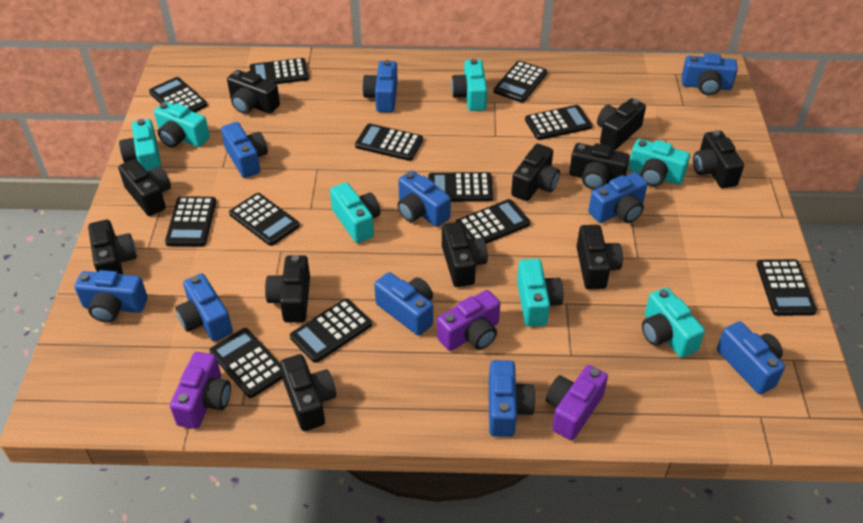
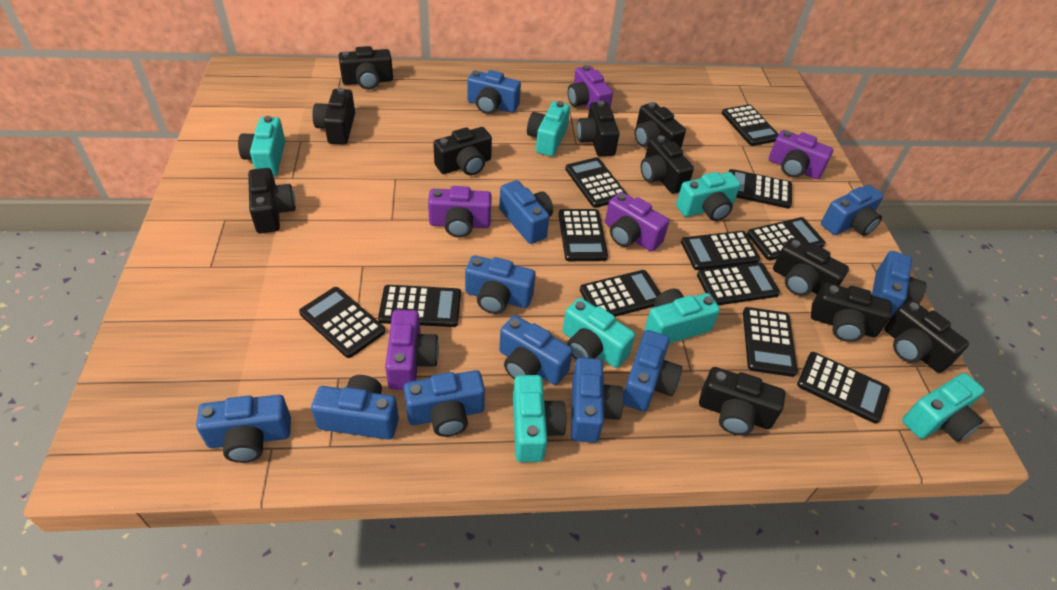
blue camera: 10 -> 11
purple camera: 3 -> 5

